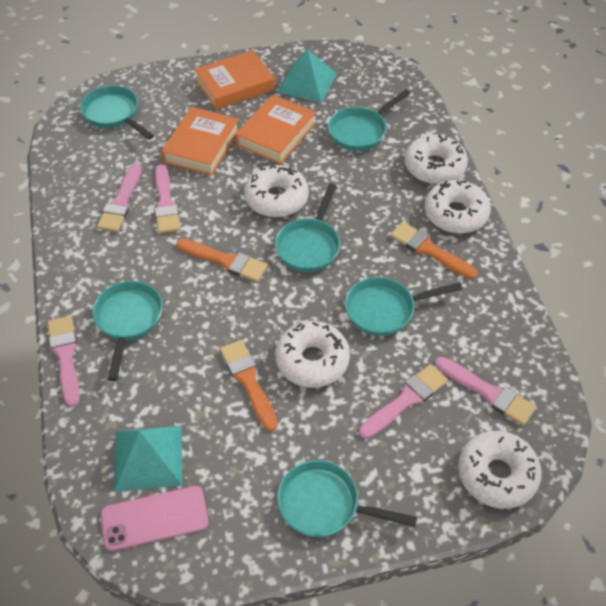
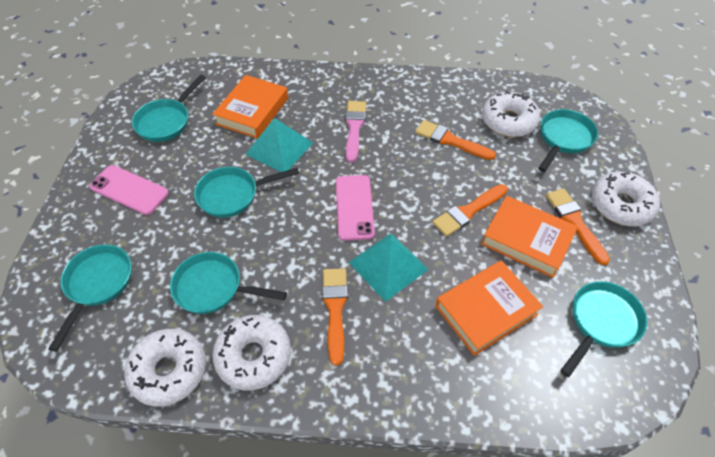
orange brush: 3 -> 4
pink brush: 5 -> 1
pink phone: 1 -> 2
white donut: 5 -> 4

